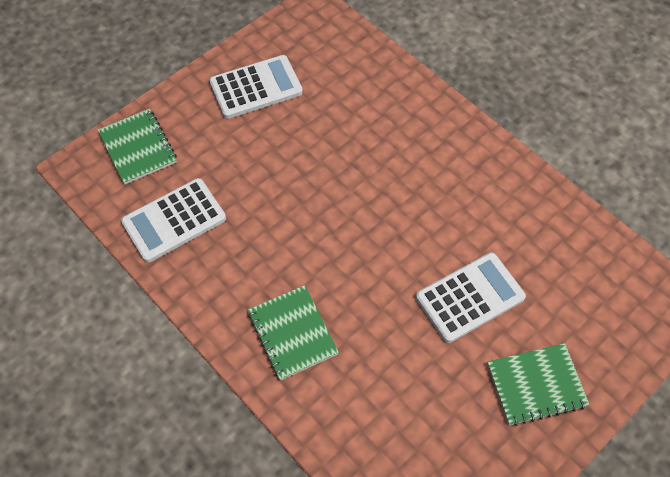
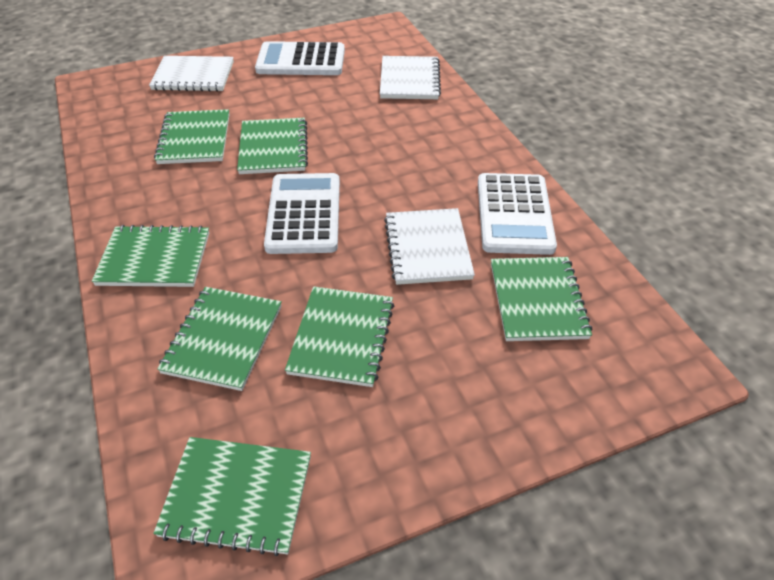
green notebook: 3 -> 7
white notebook: 0 -> 3

